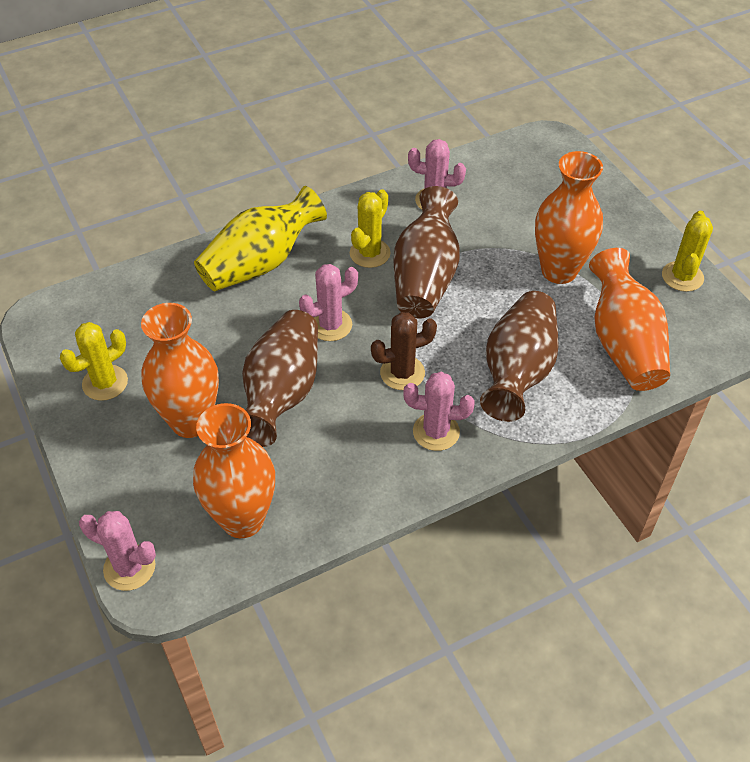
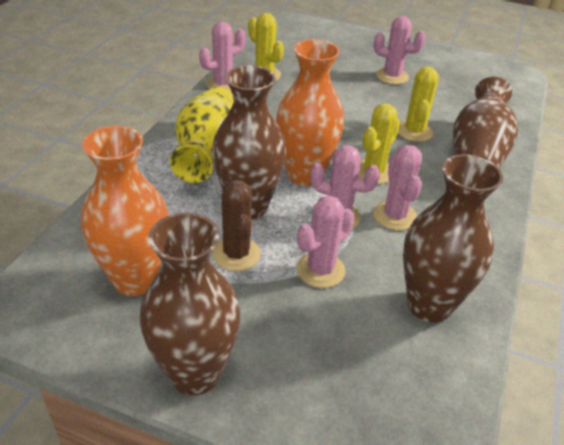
brown vase: 3 -> 4
orange vase: 4 -> 2
pink cactus: 4 -> 5

